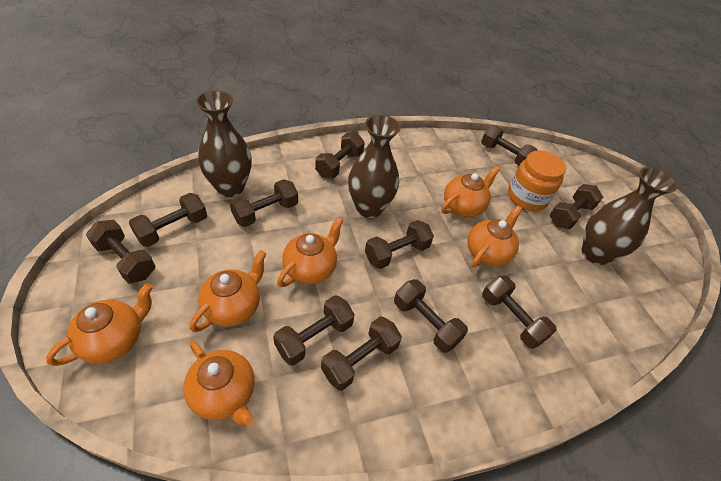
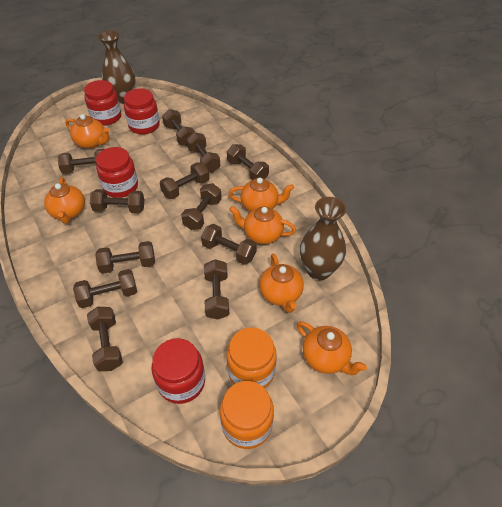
brown dumbbell: 11 -> 12
brown vase: 3 -> 2
orange jar: 1 -> 2
red jar: 0 -> 4

